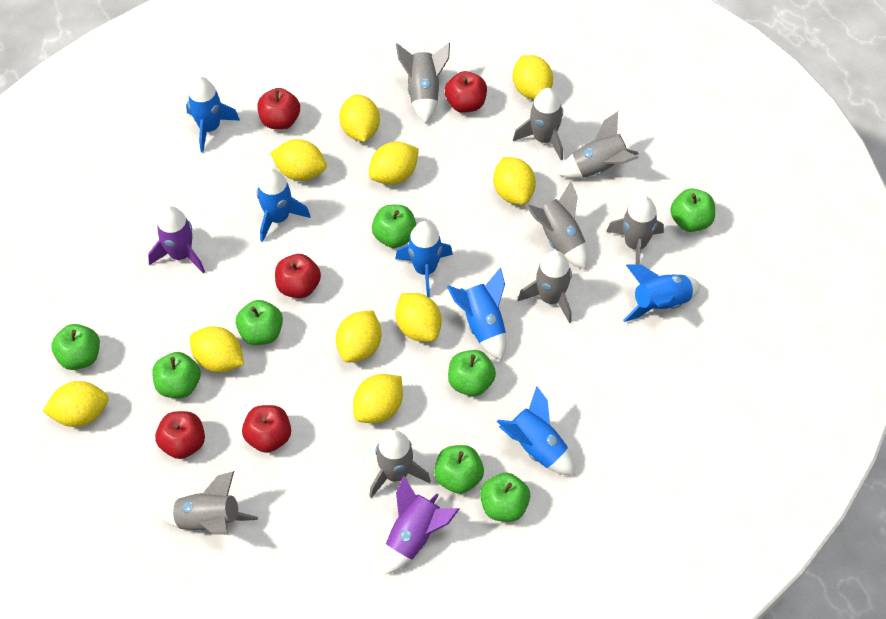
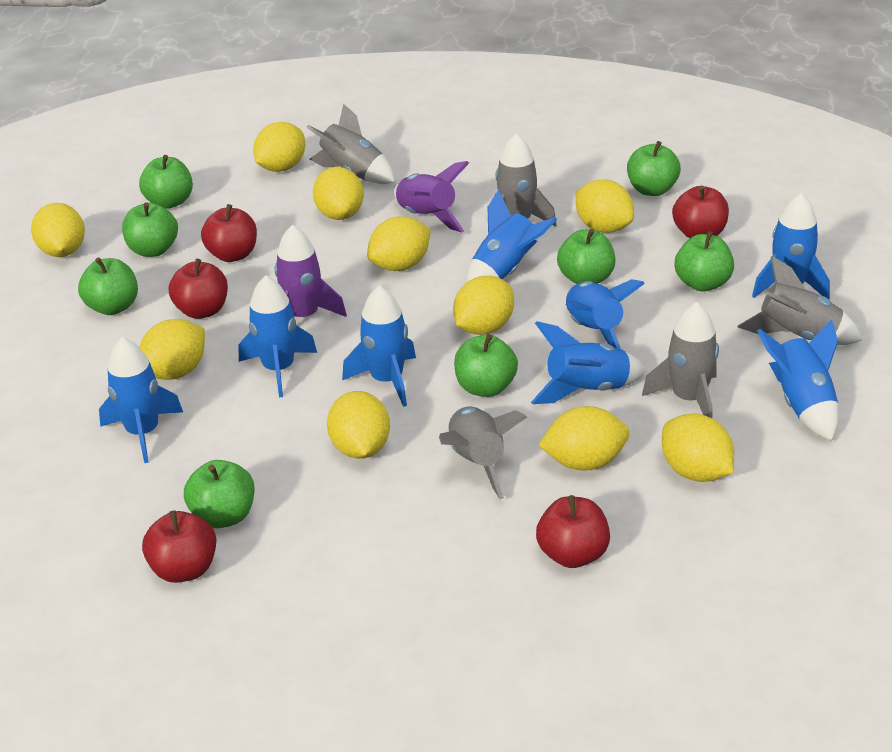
blue rocket: 6 -> 8
grey rocket: 8 -> 5

